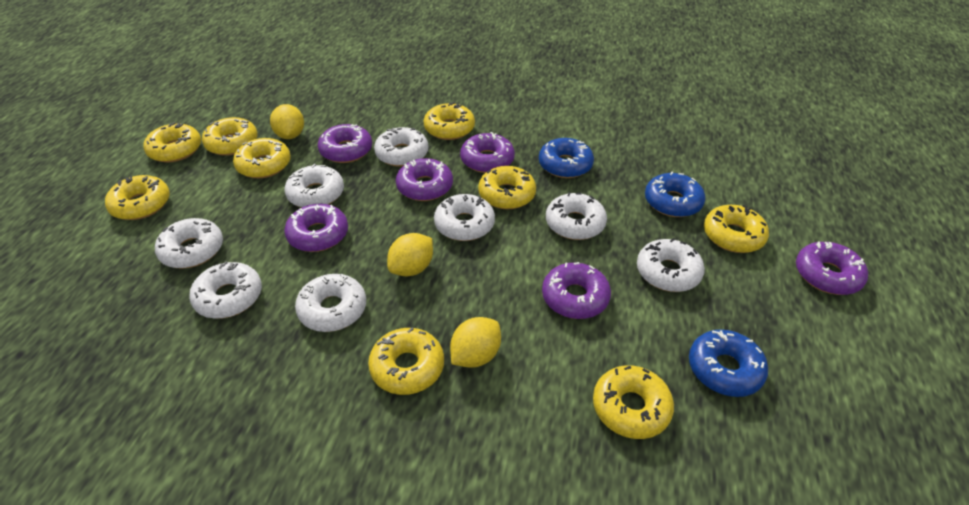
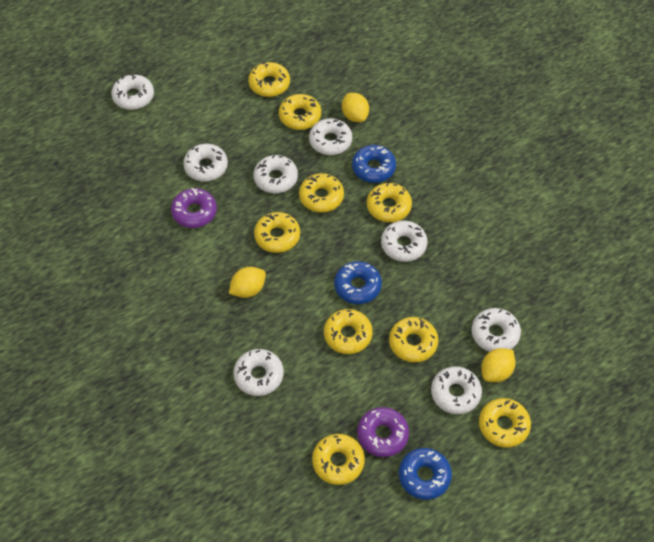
purple donut: 6 -> 2

